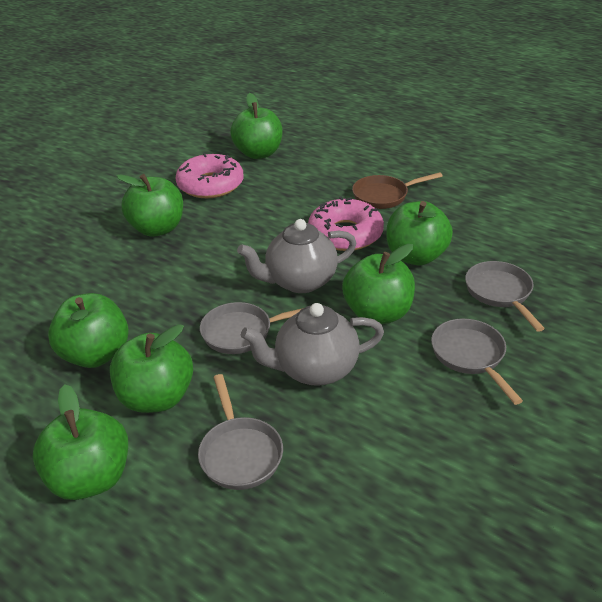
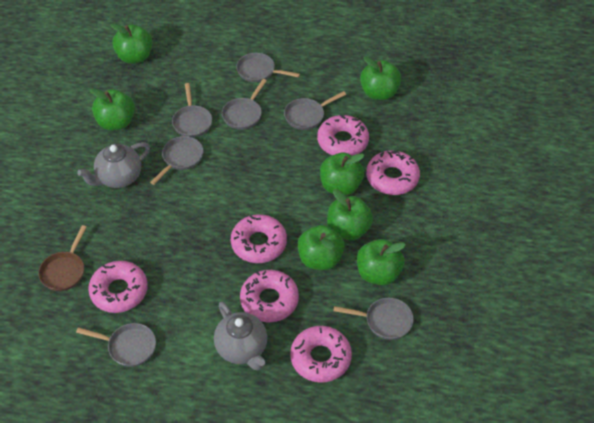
grey pan: 4 -> 7
pink donut: 2 -> 6

